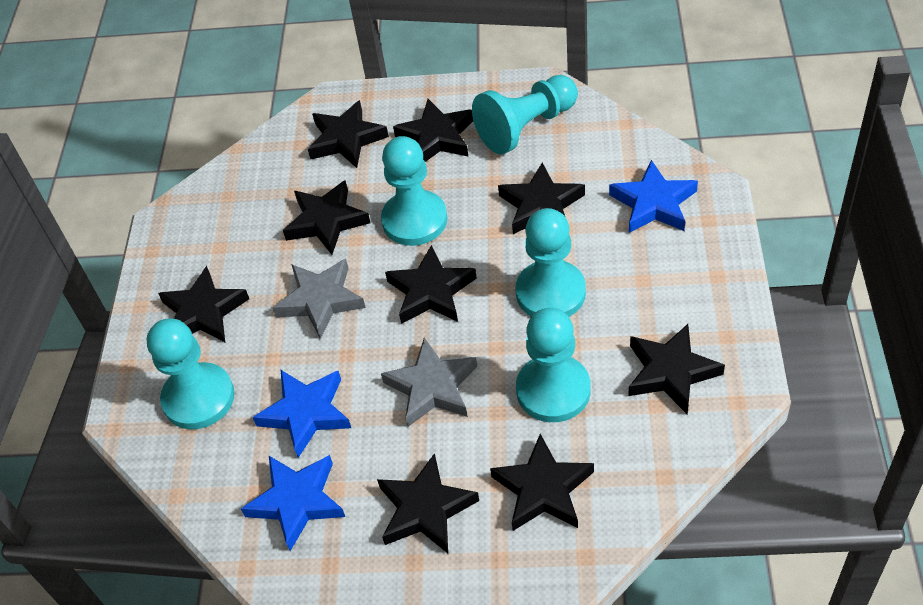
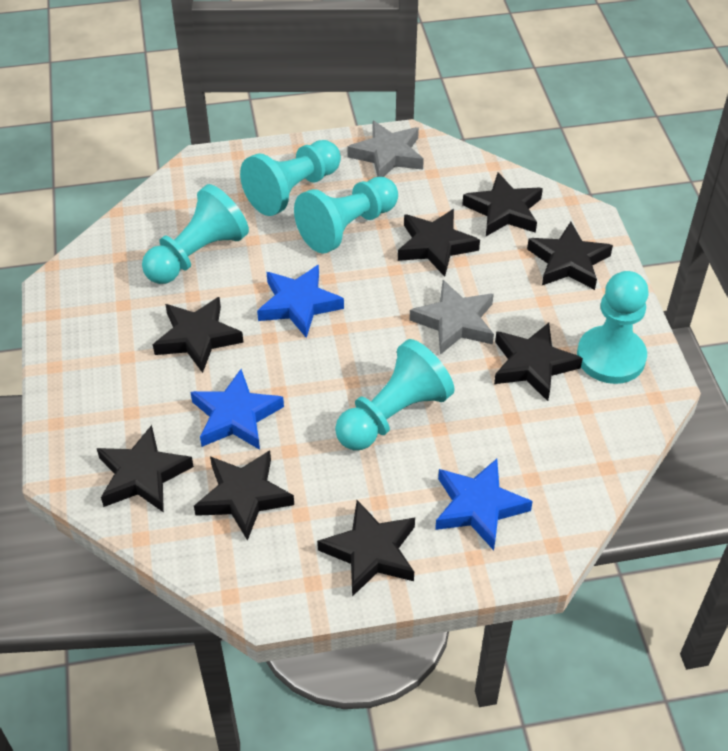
black star: 9 -> 8

